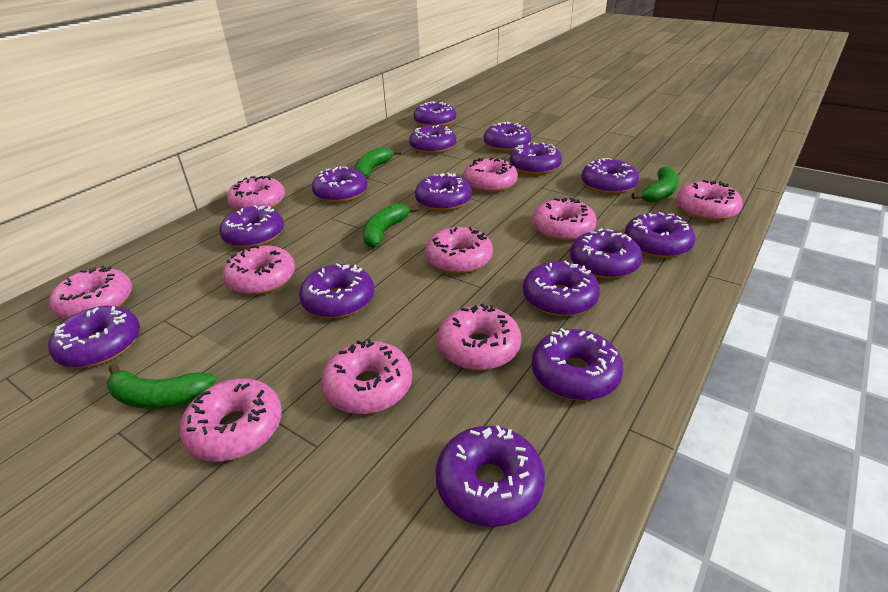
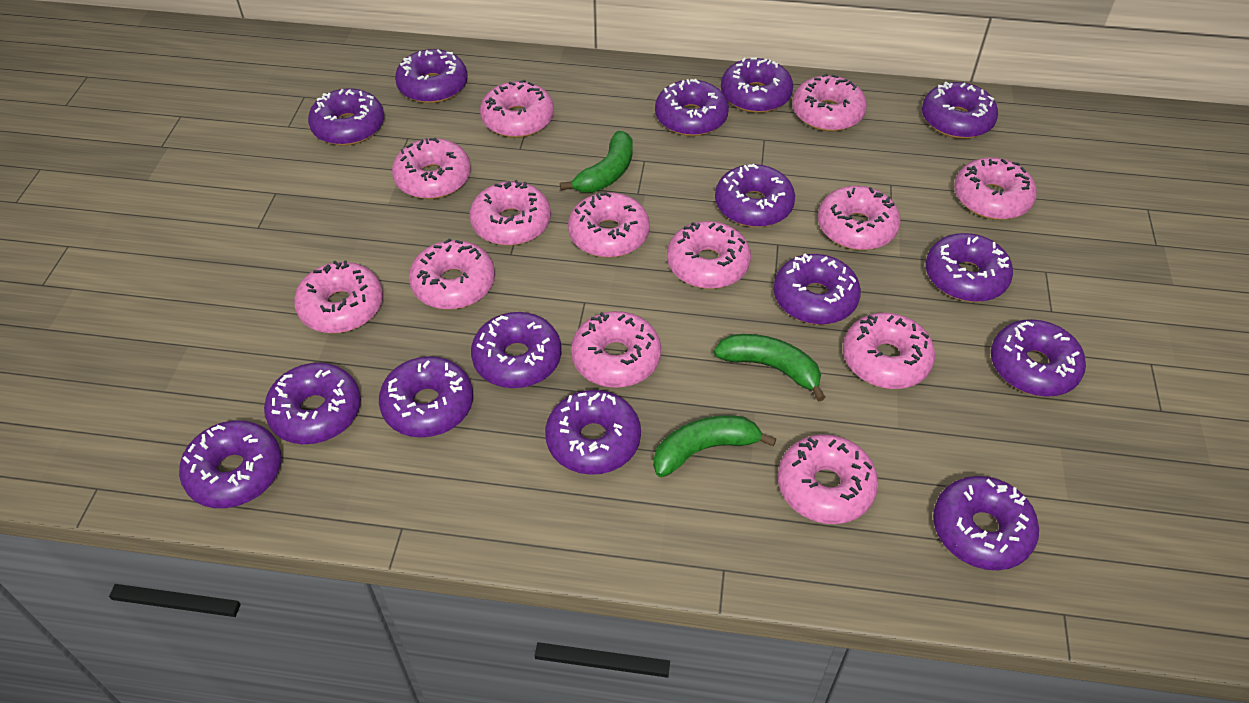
green banana: 4 -> 3
pink donut: 10 -> 13

